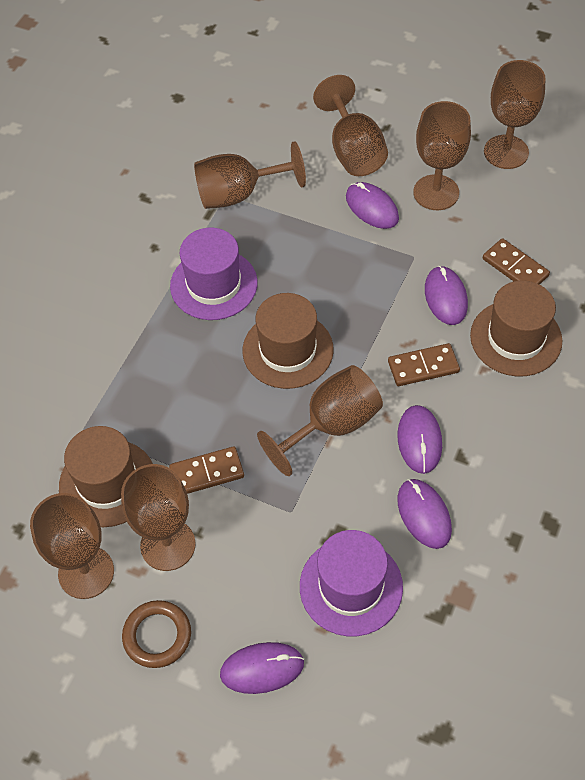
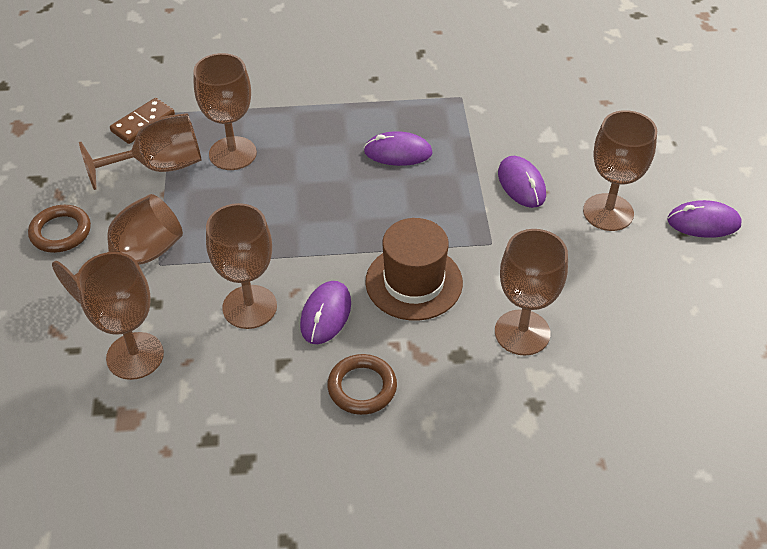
brown domino: 3 -> 1
brown hat: 3 -> 1
brown ring: 1 -> 2
purple hat: 2 -> 0
purple mouse: 5 -> 4

